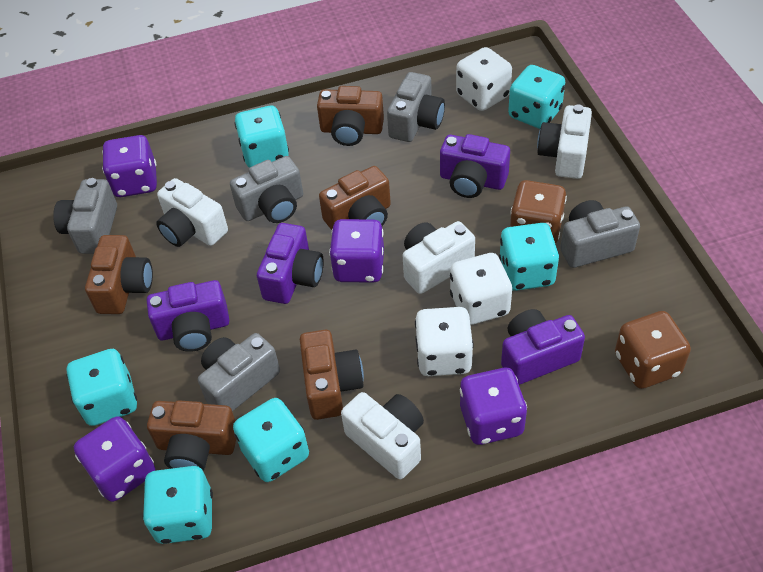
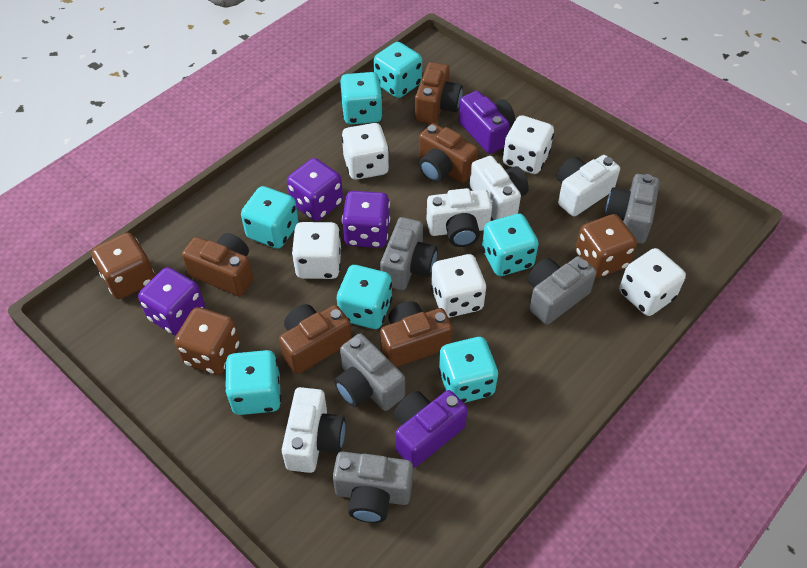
brown dice: 2 -> 3
purple camera: 4 -> 2
purple dice: 4 -> 3
turquoise dice: 6 -> 7
white dice: 3 -> 5

